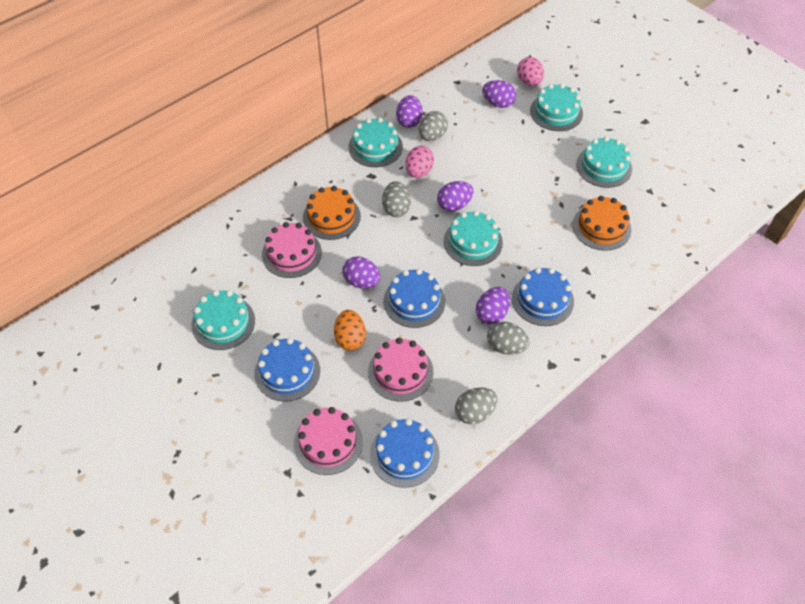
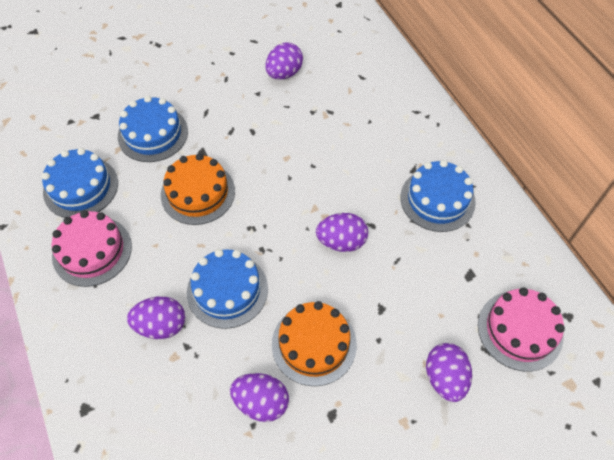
grey egg: 4 -> 0
orange egg: 1 -> 0
pink cake: 3 -> 2
pink egg: 2 -> 0
turquoise cake: 5 -> 0

